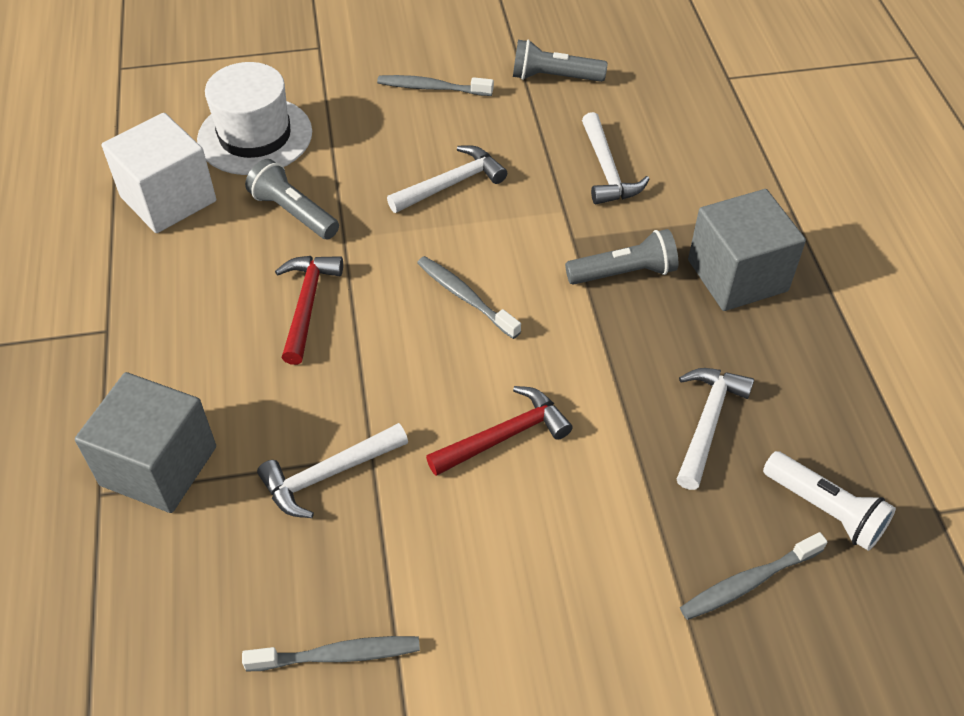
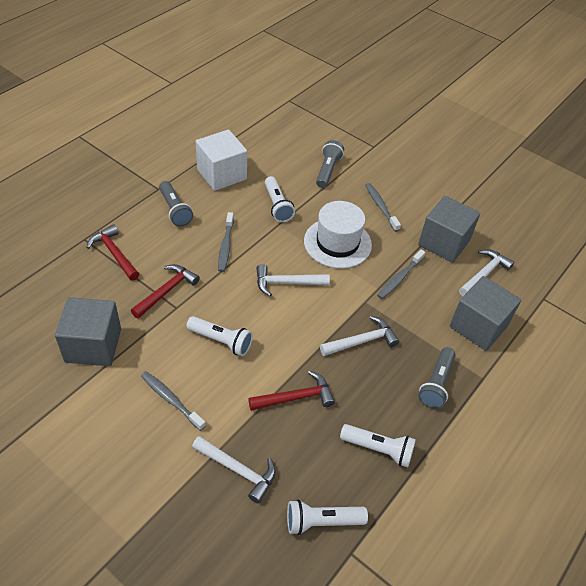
grey cube: 2 -> 3
red hammer: 2 -> 3
white flashlight: 1 -> 4

